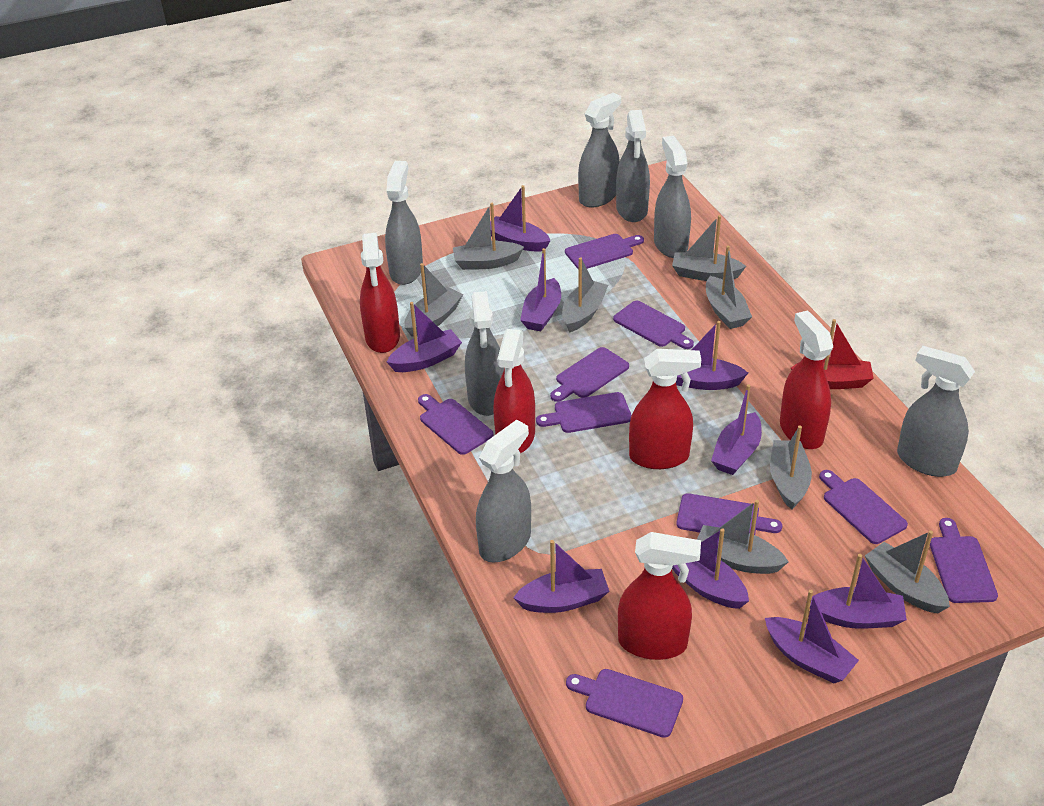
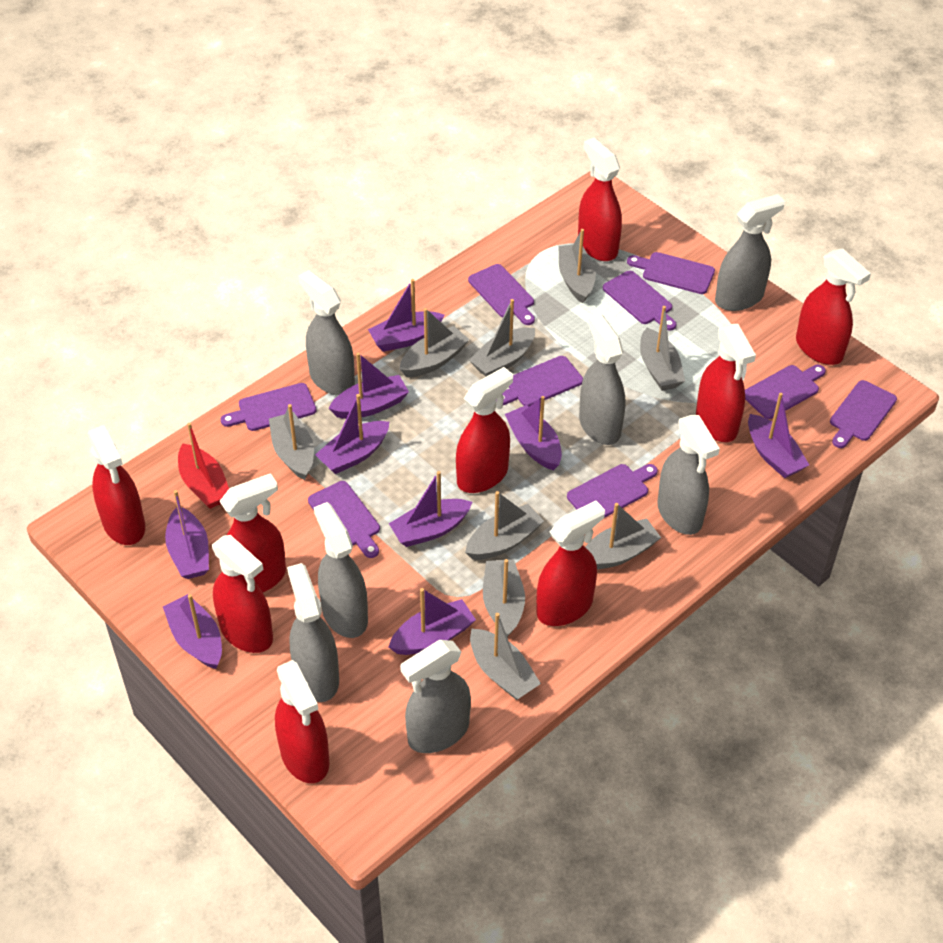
grey boat: 8 -> 9
red spray bottle: 5 -> 9

